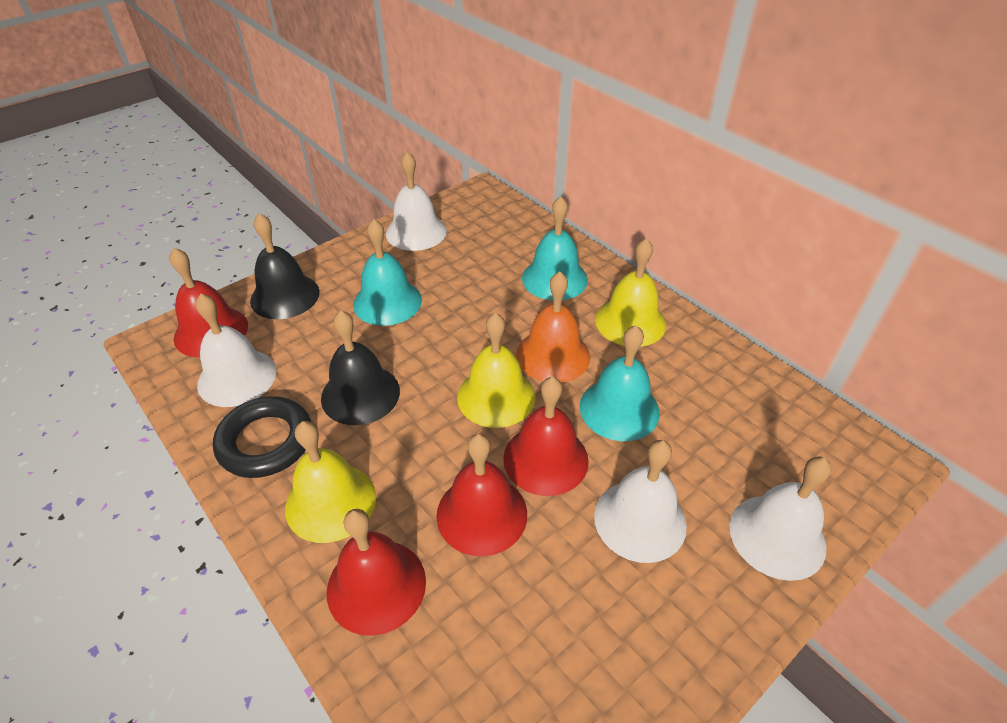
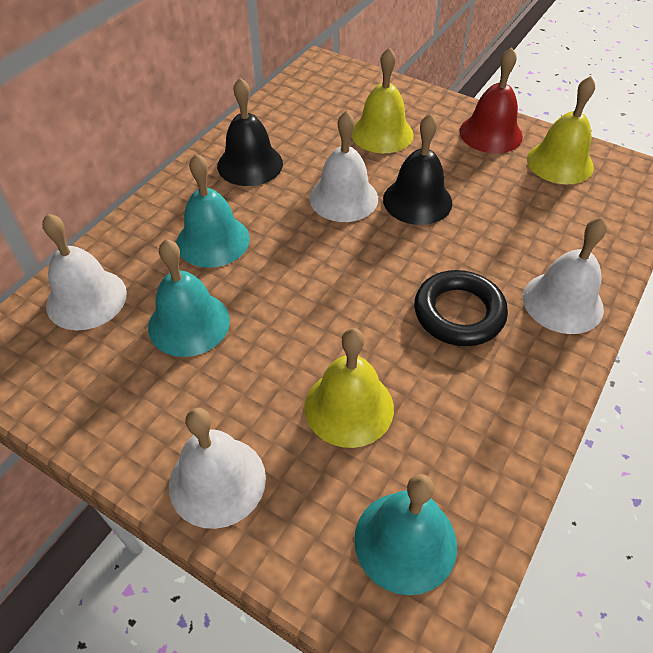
orange bell: 1 -> 0
red bell: 4 -> 1

